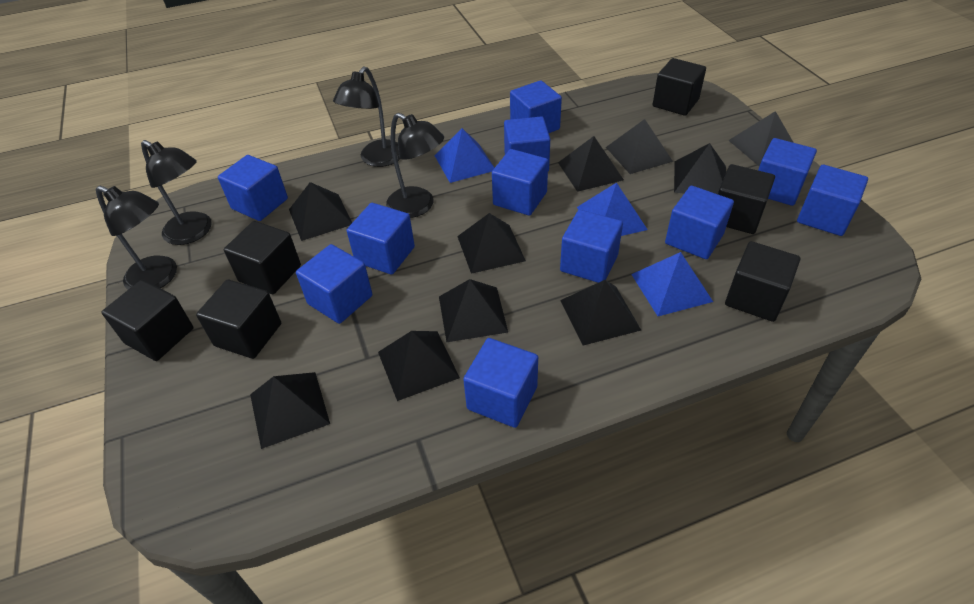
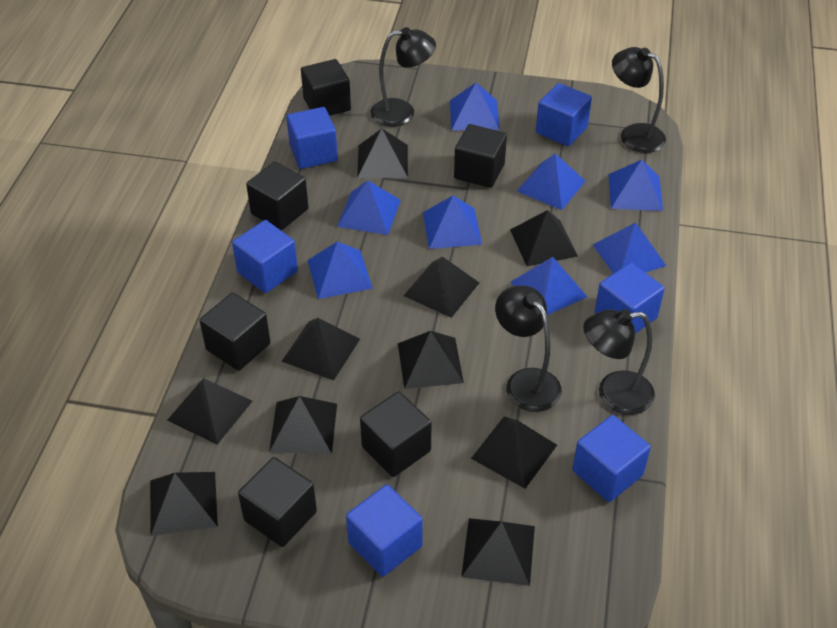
blue cube: 11 -> 6
blue pyramid: 3 -> 8

